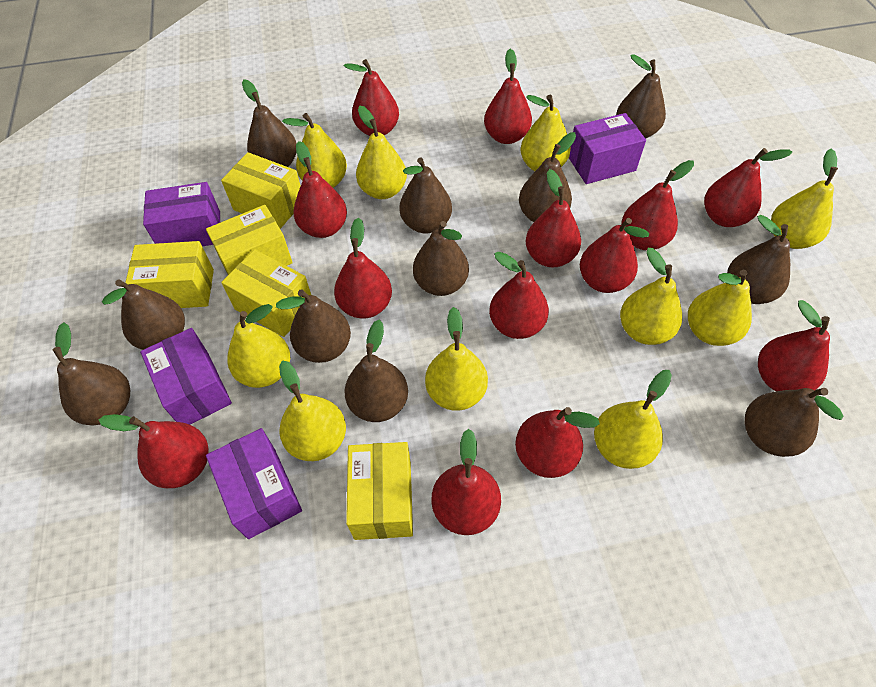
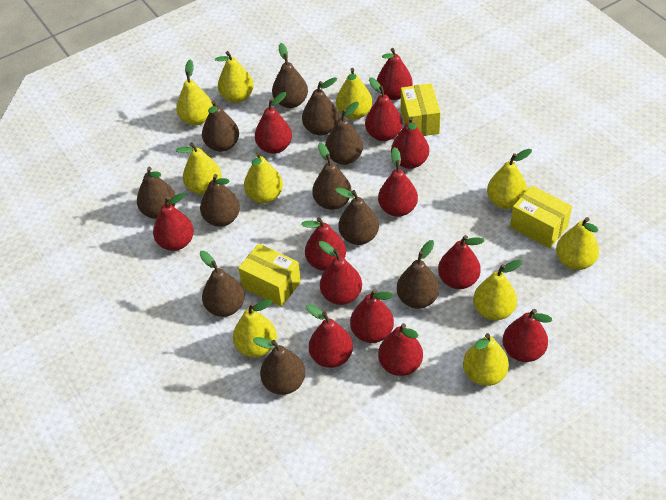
purple box: 4 -> 0
yellow box: 5 -> 3

